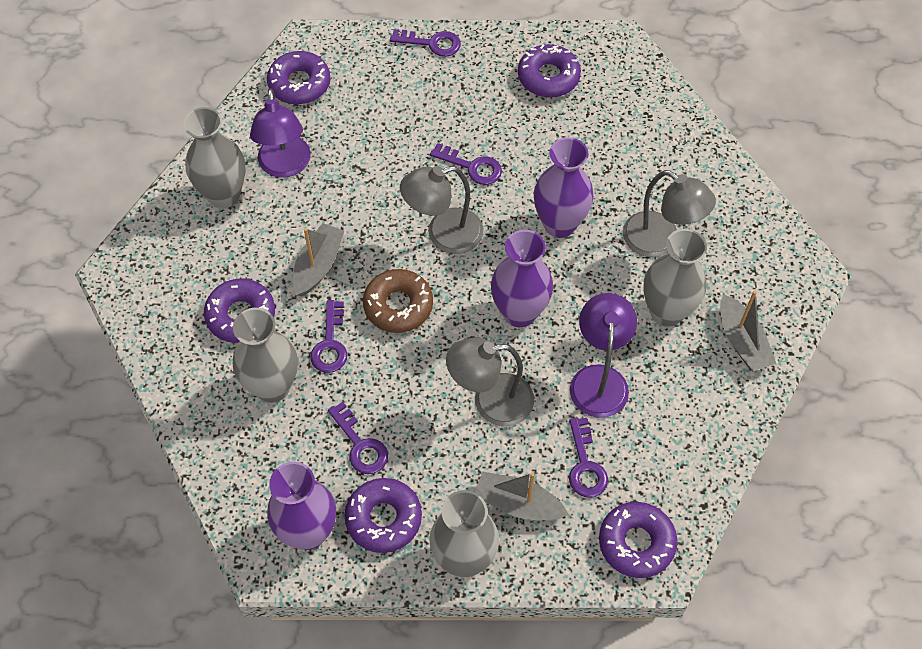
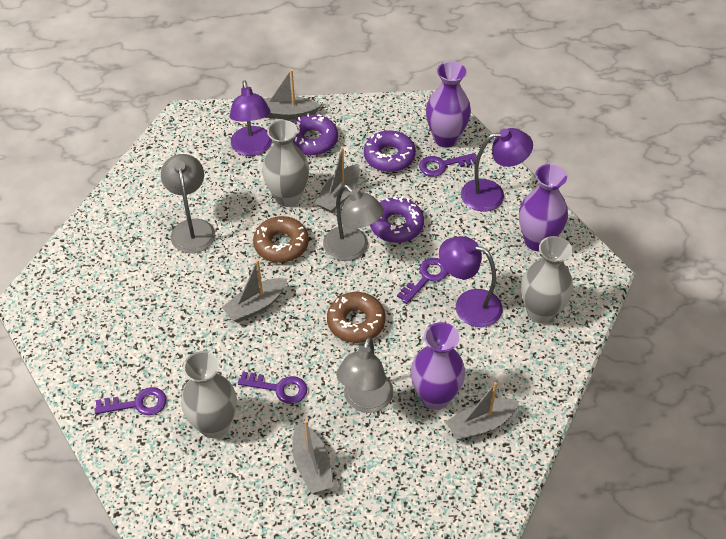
brown donut: 1 -> 2
grey boat: 3 -> 5
grey vase: 4 -> 3
purple donut: 5 -> 3
purple key: 5 -> 4
purple lamp: 2 -> 3

